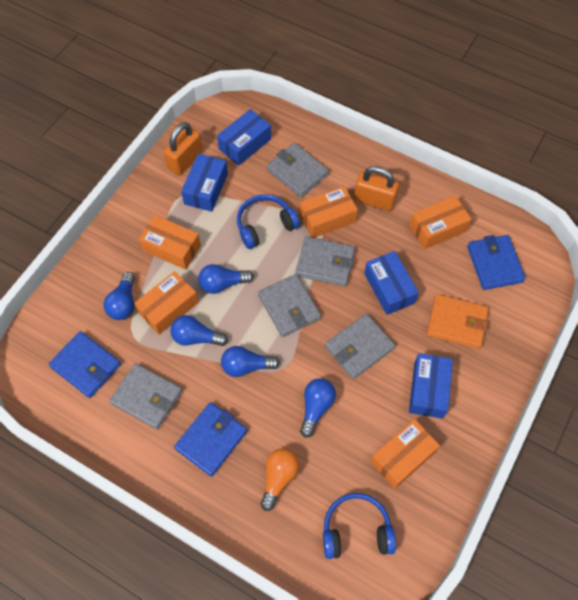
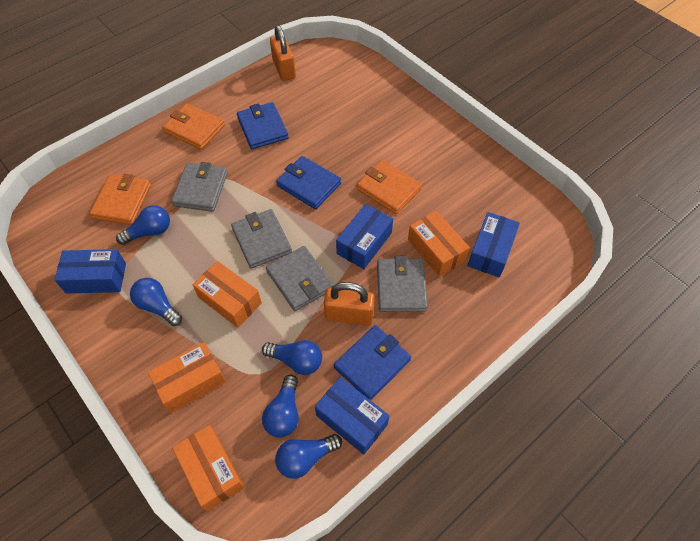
blue headphones: 2 -> 0
grey wallet: 5 -> 4
orange box: 5 -> 4
orange light bulb: 1 -> 0
orange wallet: 1 -> 3

